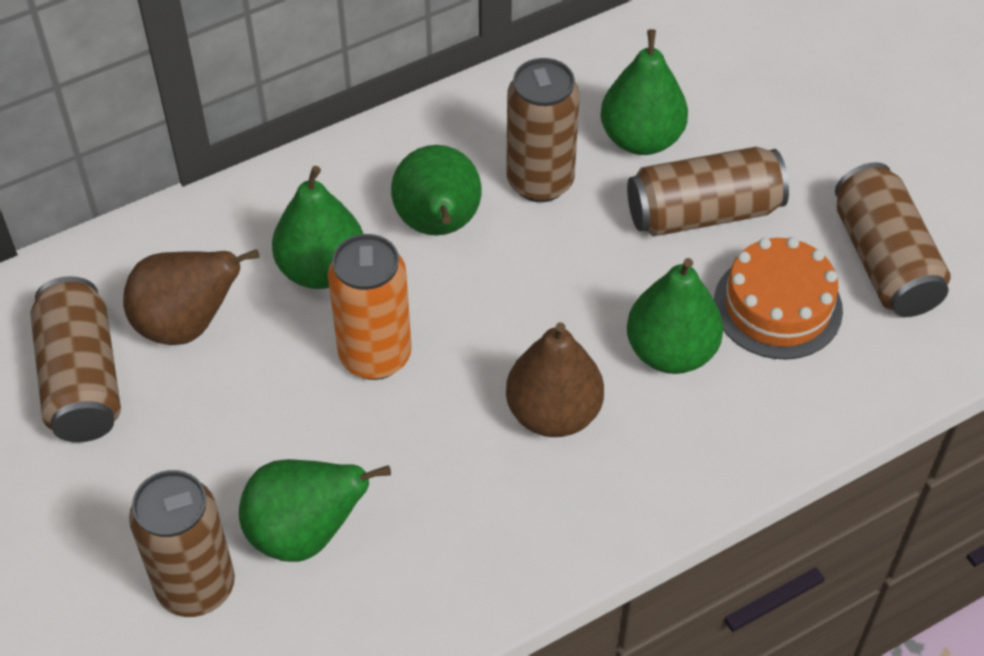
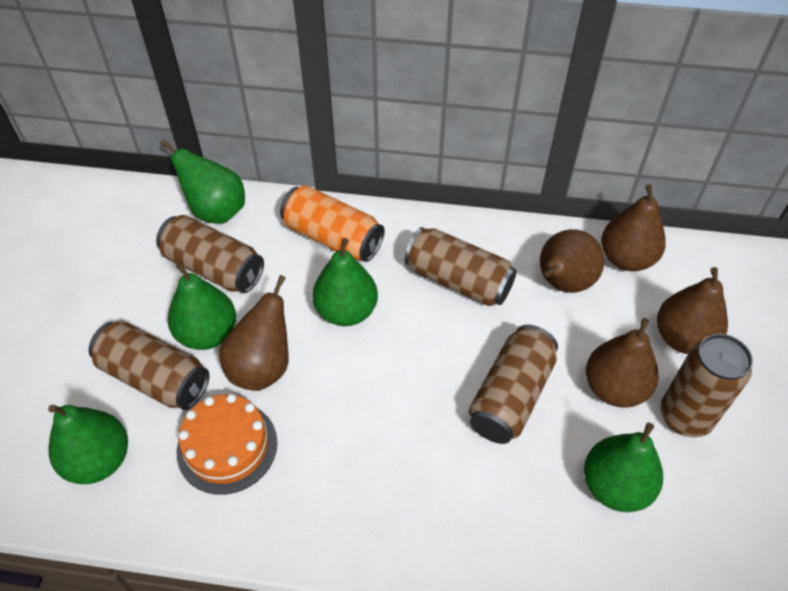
brown pear: 2 -> 5

